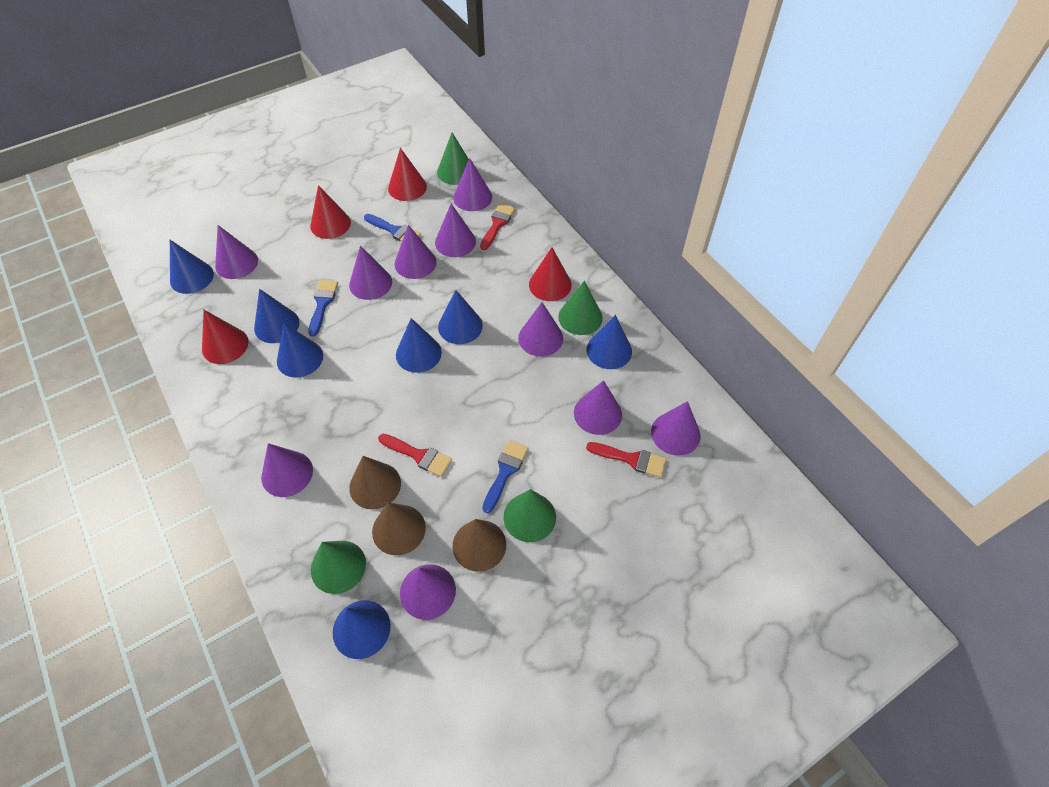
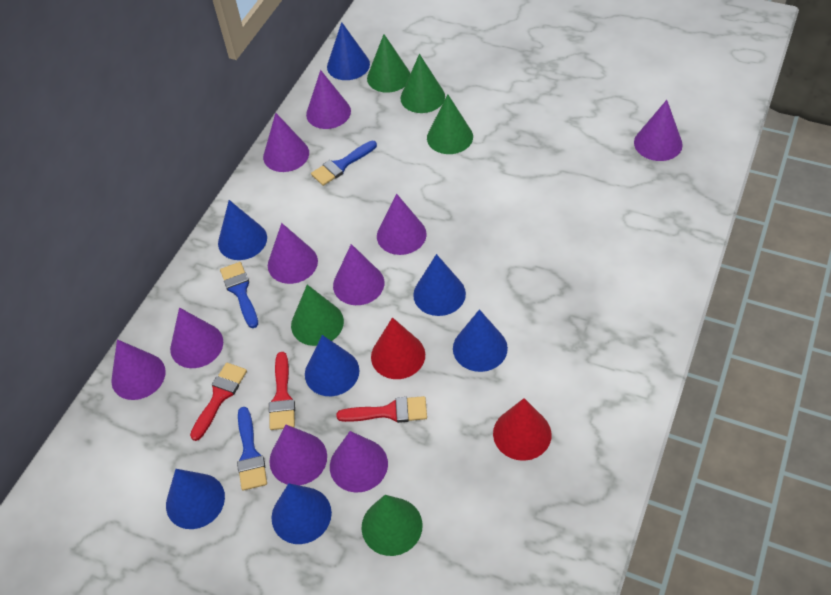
brown cone: 3 -> 0
green cone: 4 -> 5
red cone: 4 -> 2

